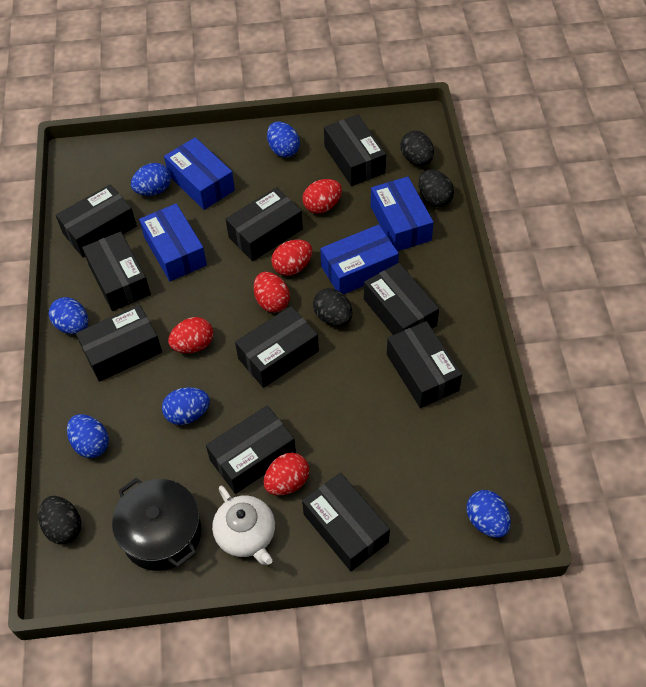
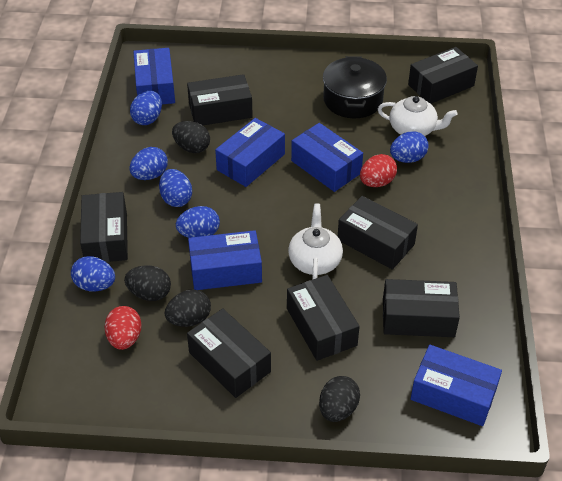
black box: 10 -> 7
blue box: 4 -> 5
red egg: 5 -> 2
white teapot: 1 -> 2

